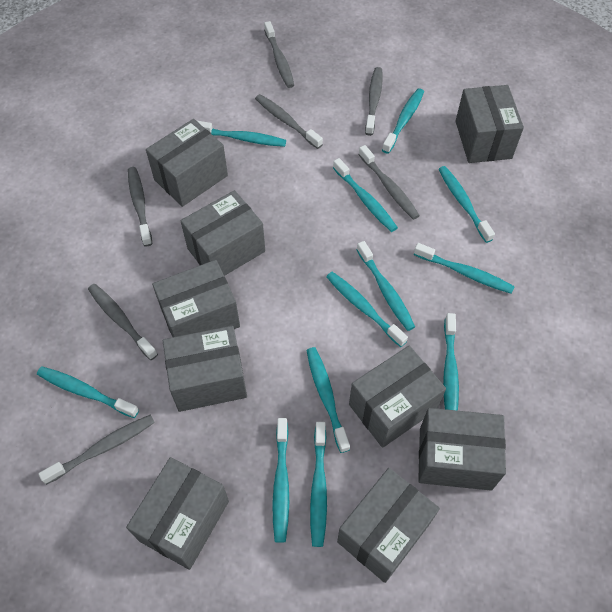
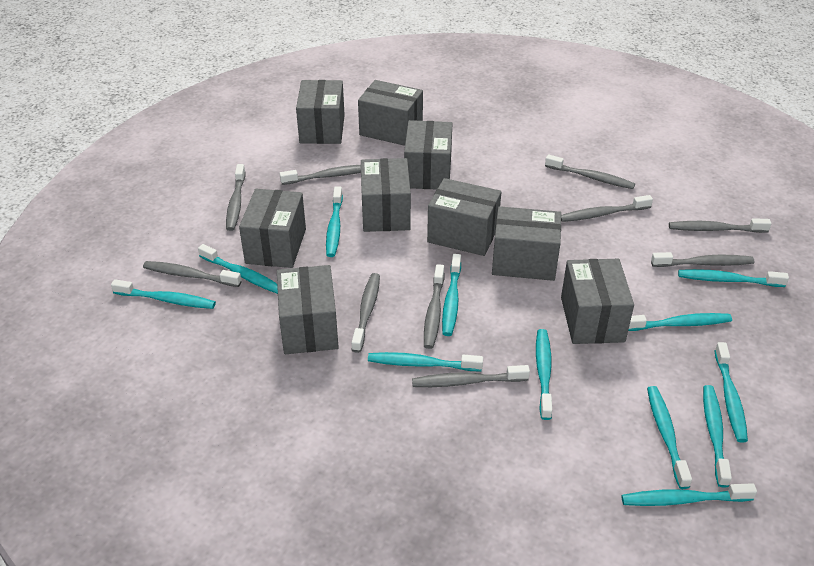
grey toothbrush: 7 -> 10

